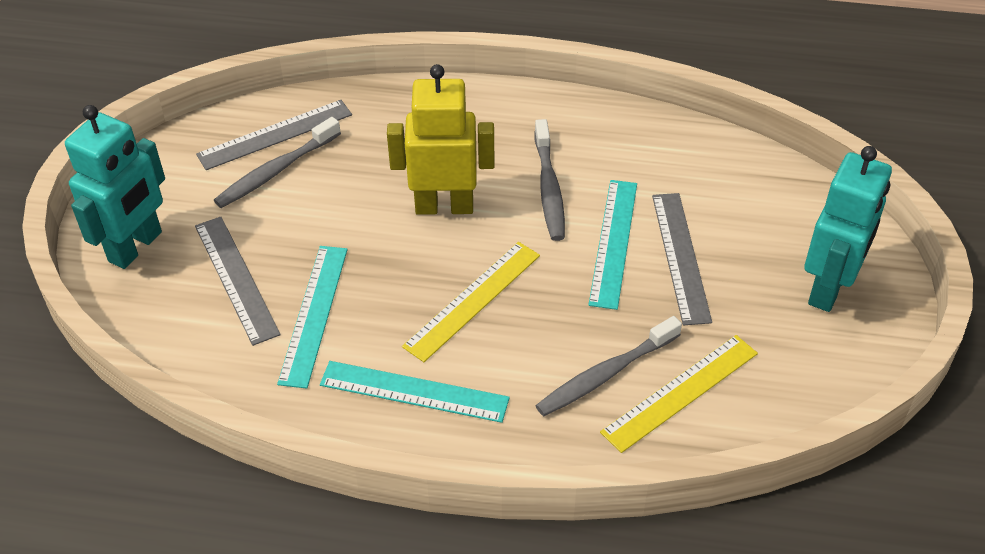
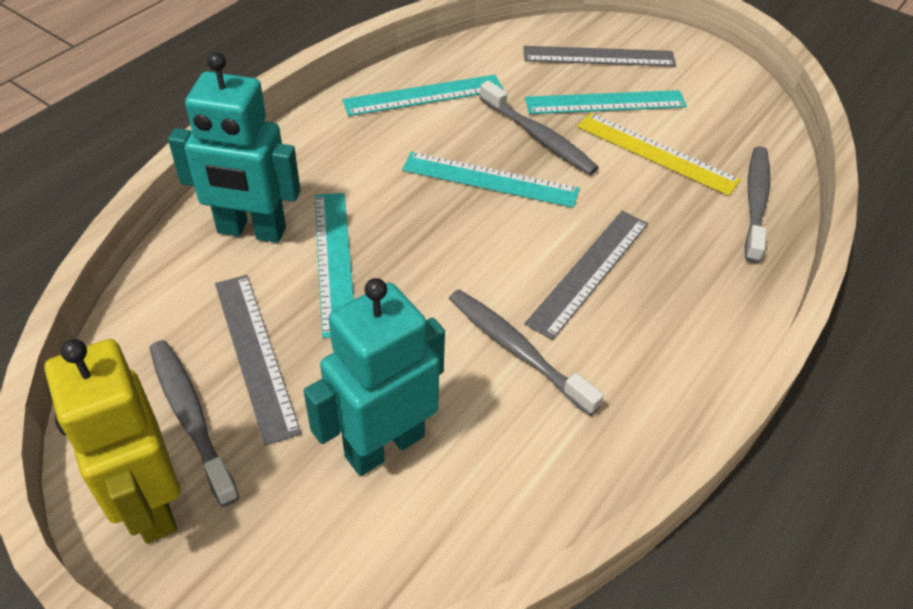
grey toothbrush: 3 -> 4
turquoise ruler: 3 -> 4
yellow ruler: 2 -> 1

